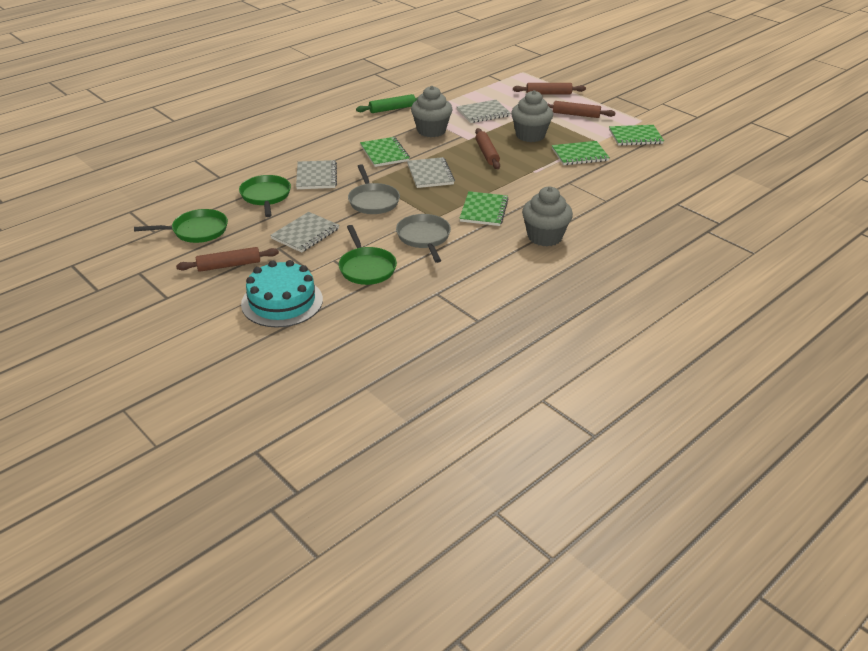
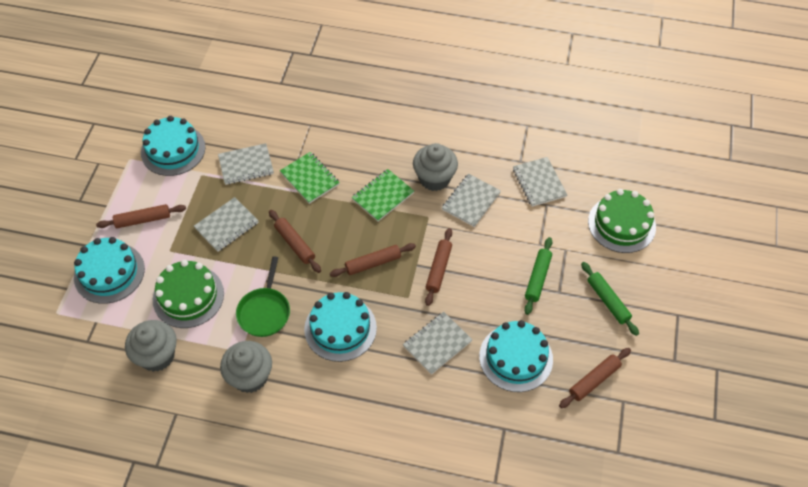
brown rolling pin: 4 -> 5
green cake: 0 -> 2
green notebook: 4 -> 2
green pan: 3 -> 1
green rolling pin: 1 -> 2
grey notebook: 4 -> 5
grey pan: 2 -> 0
turquoise cake: 1 -> 4

